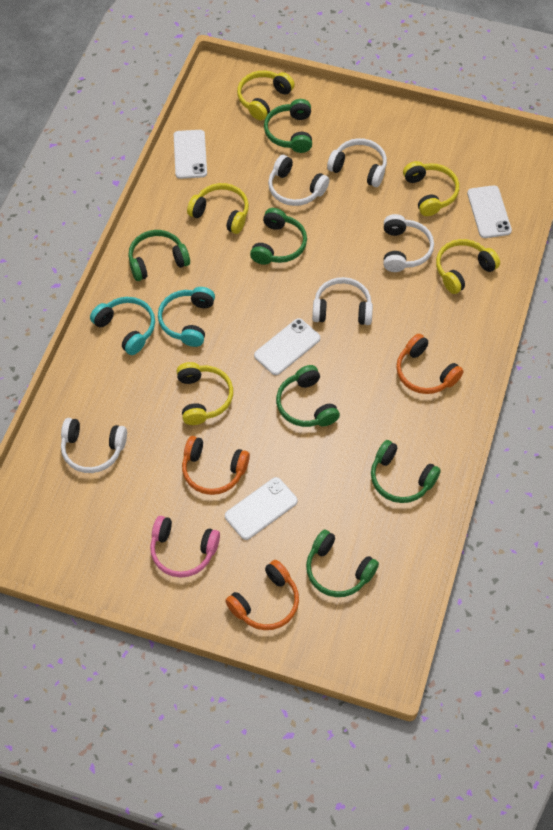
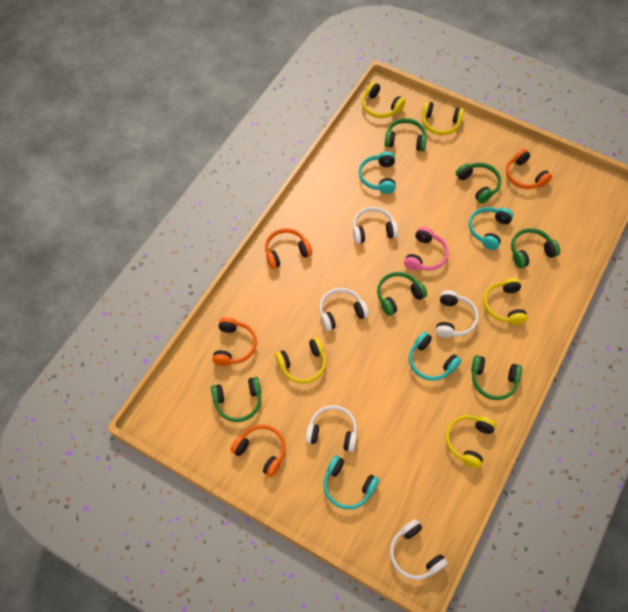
orange headphones: 3 -> 4
turquoise headphones: 2 -> 4
white phone: 4 -> 0

